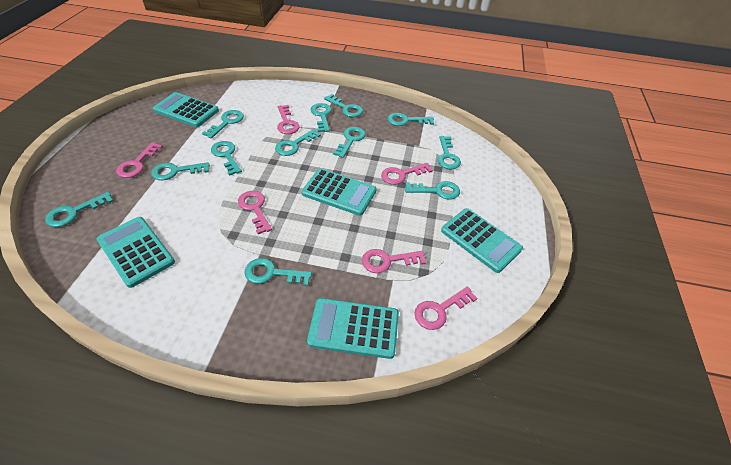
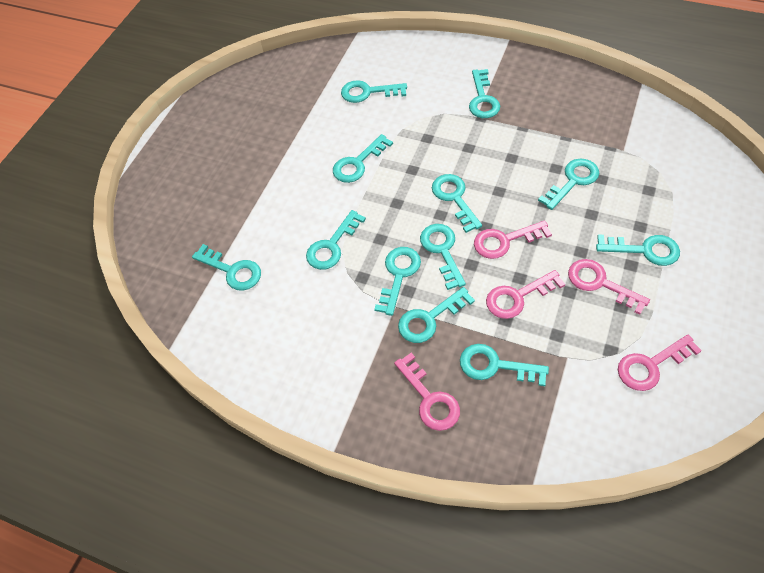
pink key: 6 -> 5
turquoise calculator: 5 -> 0

